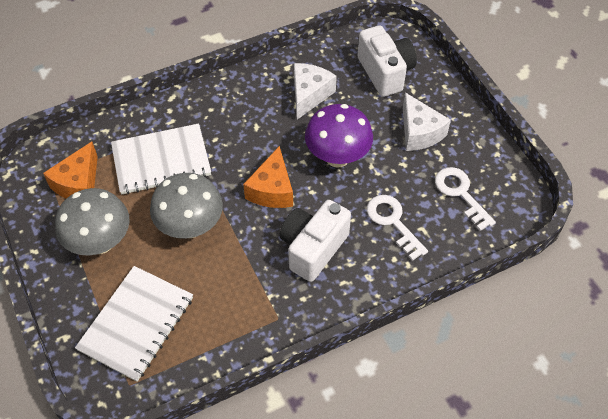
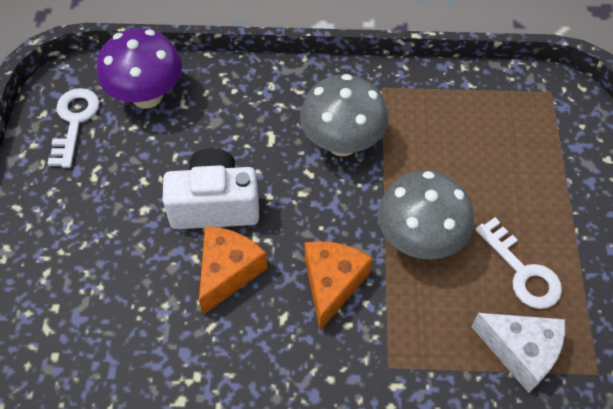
white camera: 2 -> 1
white cheese: 2 -> 1
white notebook: 2 -> 0

